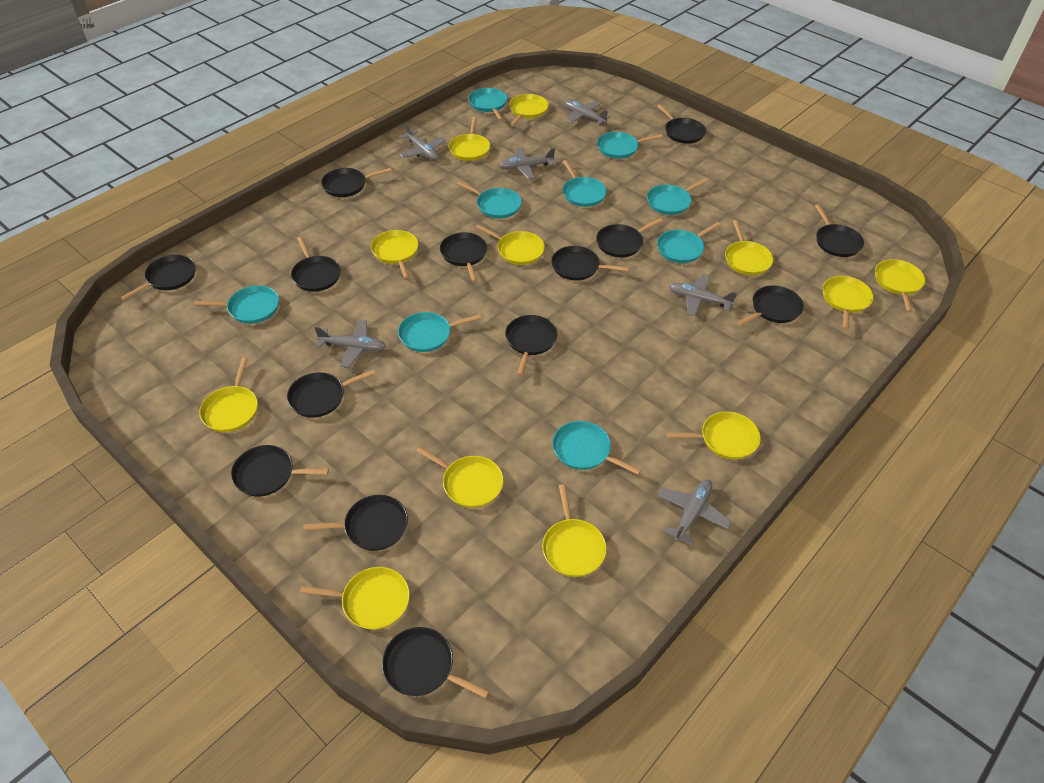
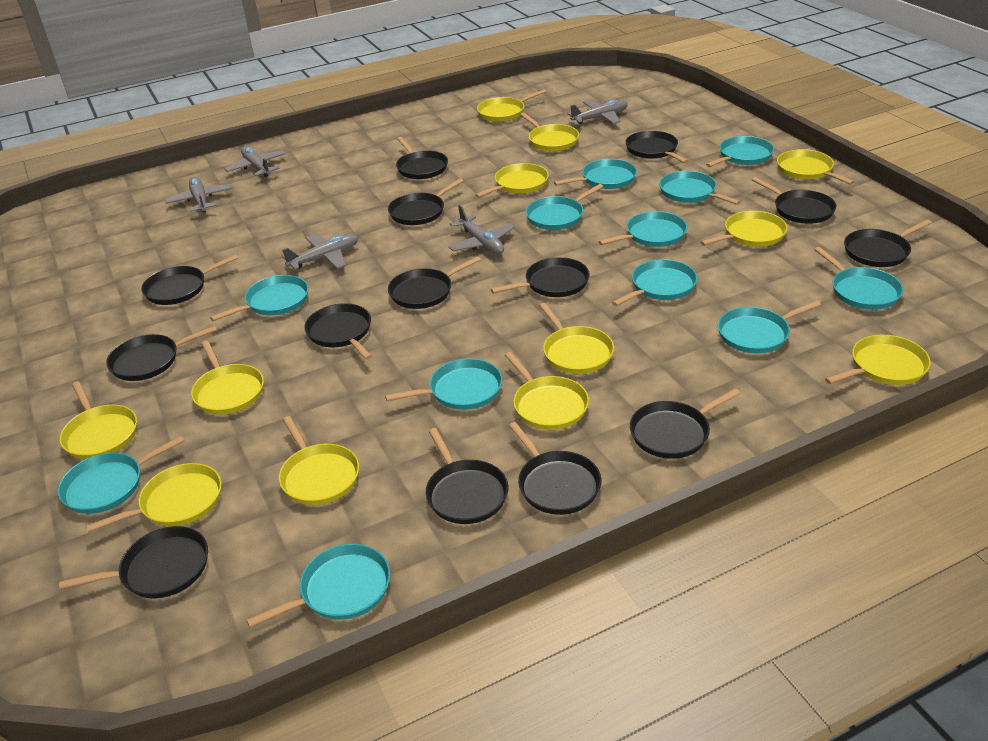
grey plane: 6 -> 5
turquoise pan: 9 -> 12

